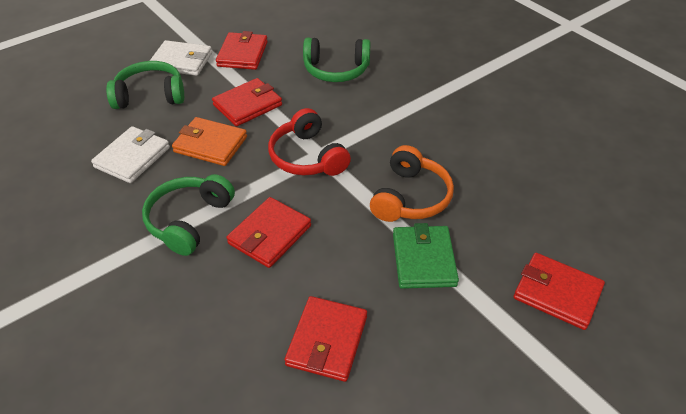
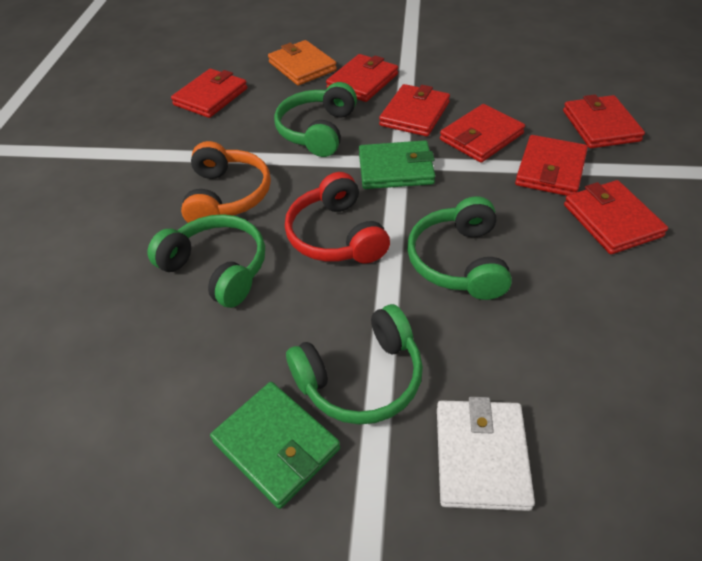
green headphones: 3 -> 4
green wallet: 1 -> 2
red wallet: 5 -> 7
white wallet: 2 -> 1

